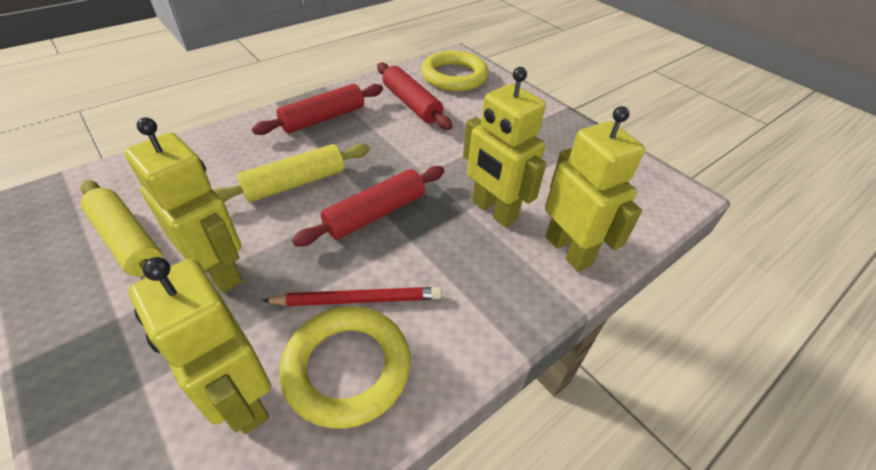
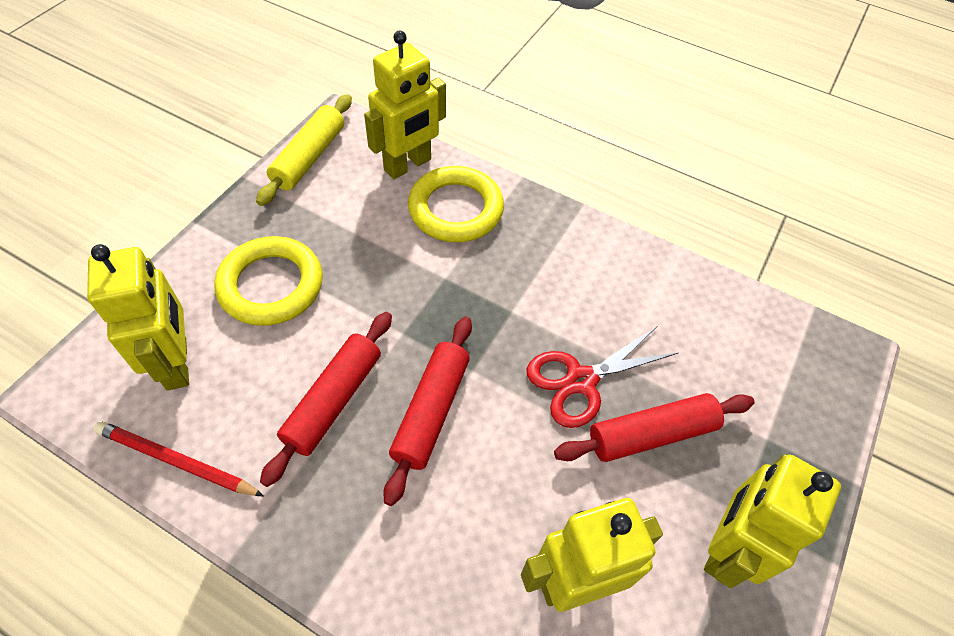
red scissors: 0 -> 1
yellow rolling pin: 2 -> 1

